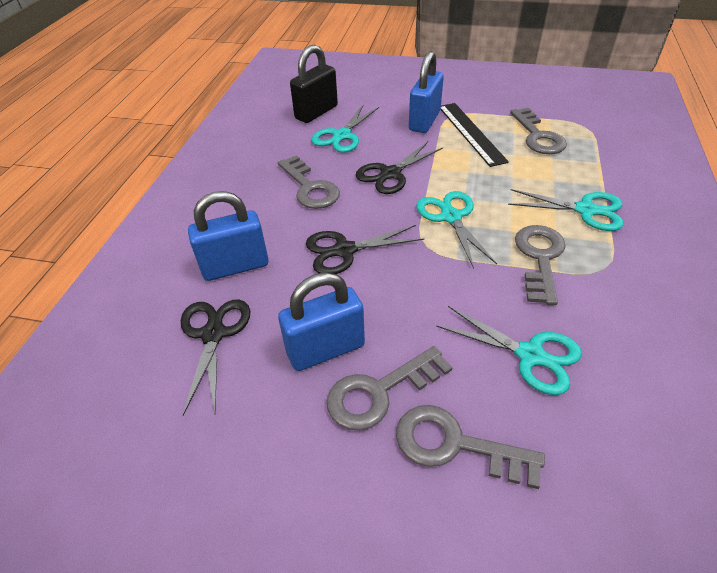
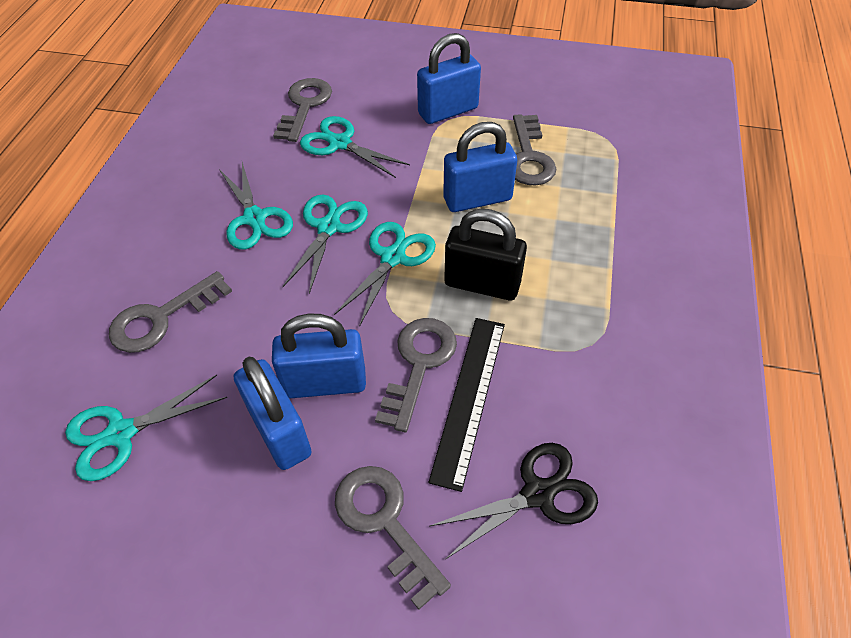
black scissors: 3 -> 1
blue padlock: 3 -> 4
turquoise scissors: 4 -> 5

